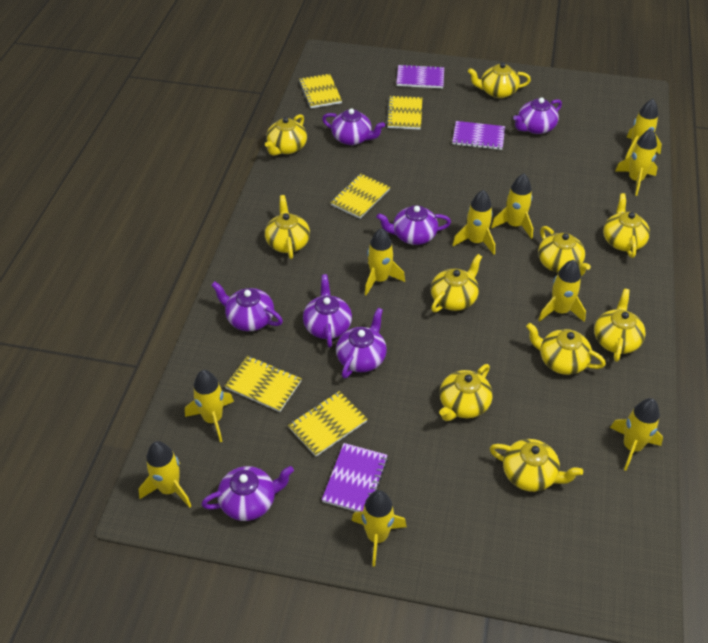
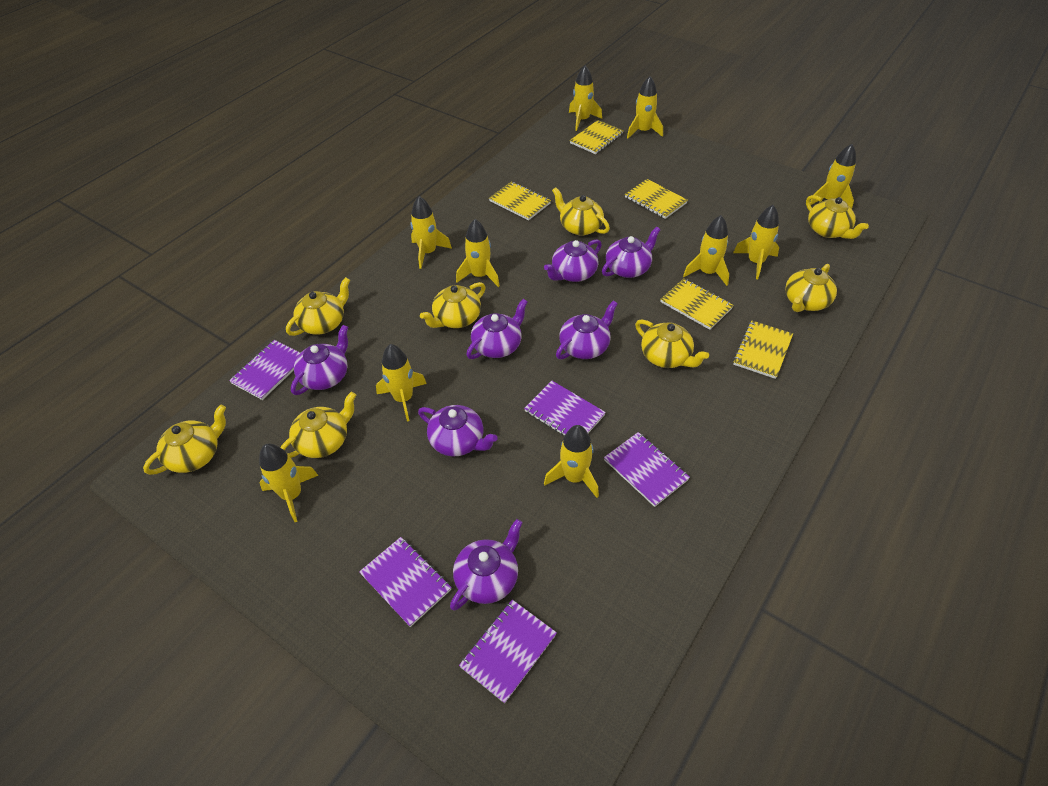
purple notebook: 3 -> 5
yellow teapot: 10 -> 8

